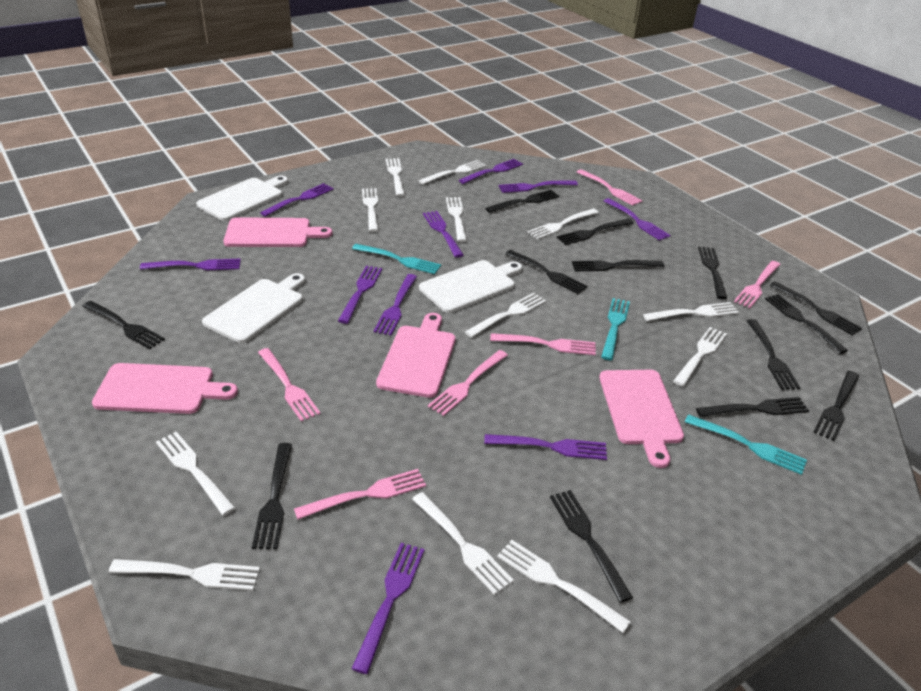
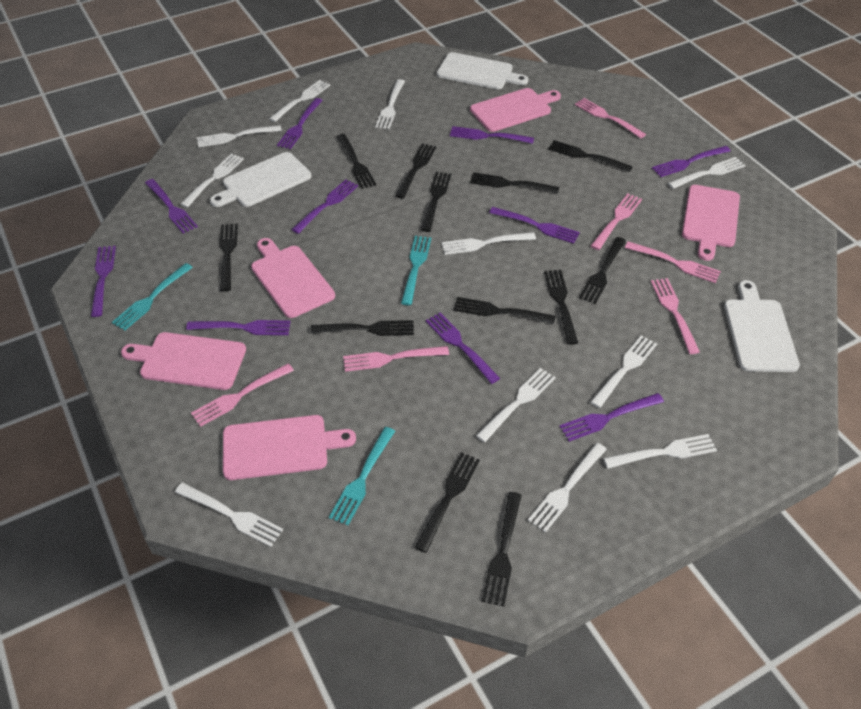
black fork: 13 -> 12
pink cutting board: 4 -> 5
white fork: 12 -> 11

